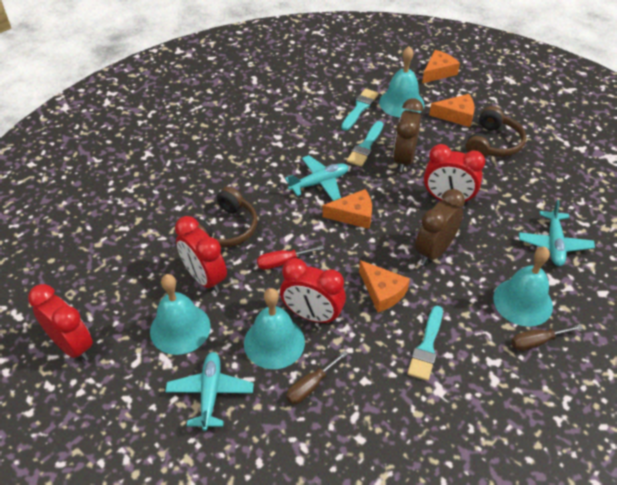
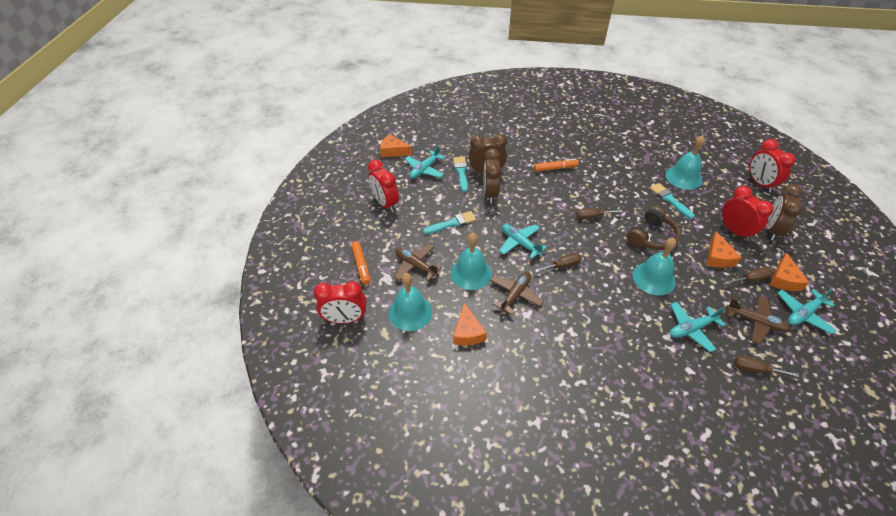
brown clock: 2 -> 3
brown headphones: 2 -> 1
brown plane: 0 -> 3
brown screwdriver: 2 -> 4
orange marker: 0 -> 2
red screwdriver: 1 -> 0
turquoise plane: 3 -> 4

